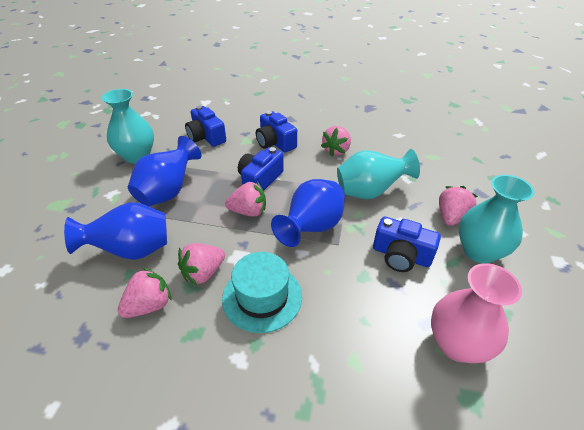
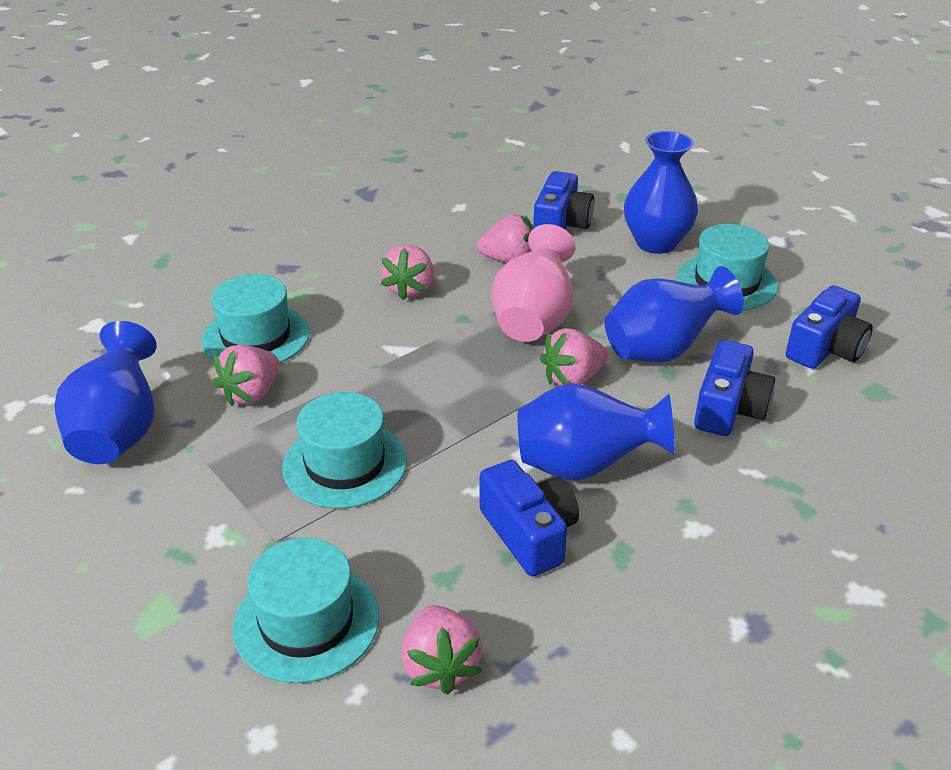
blue vase: 3 -> 4
turquoise hat: 1 -> 4
turquoise vase: 3 -> 0

